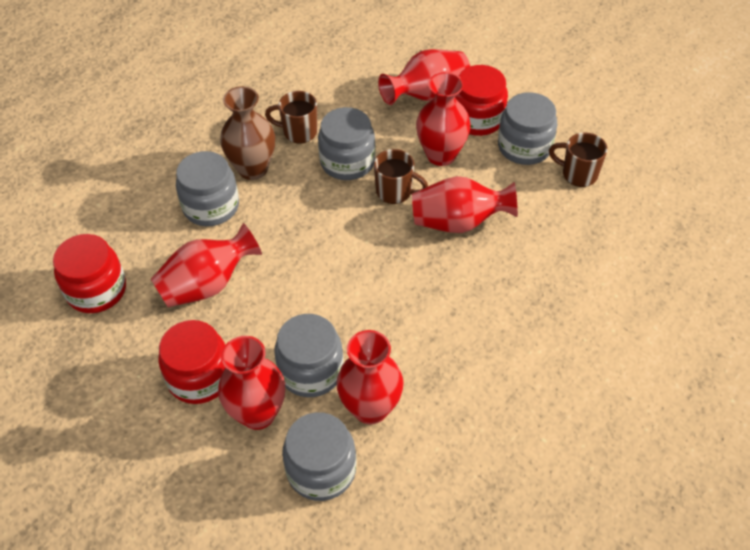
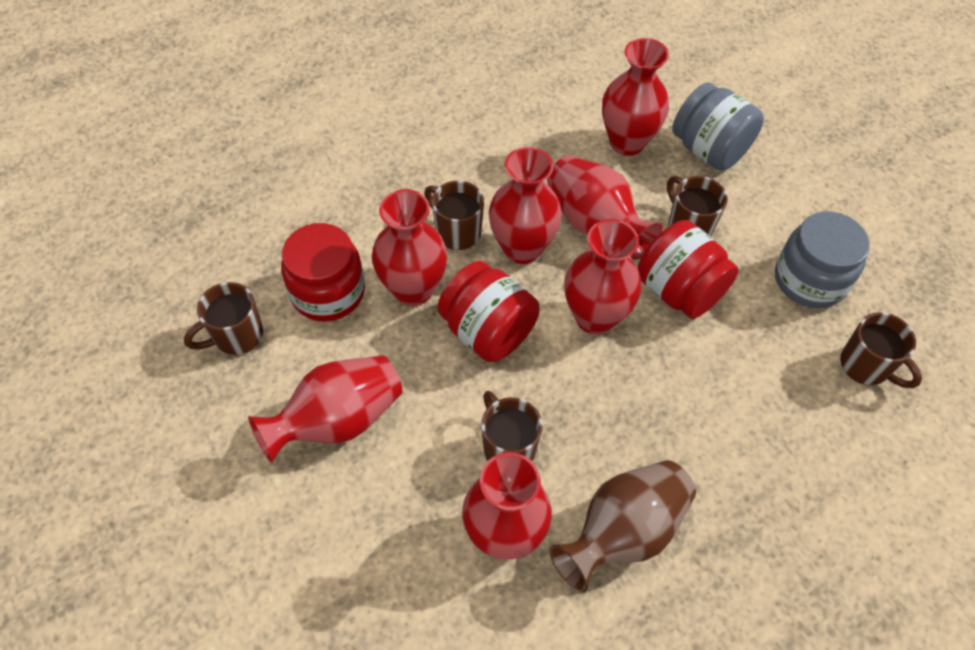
brown mug: 3 -> 5
grey jar: 5 -> 2
red vase: 6 -> 7

